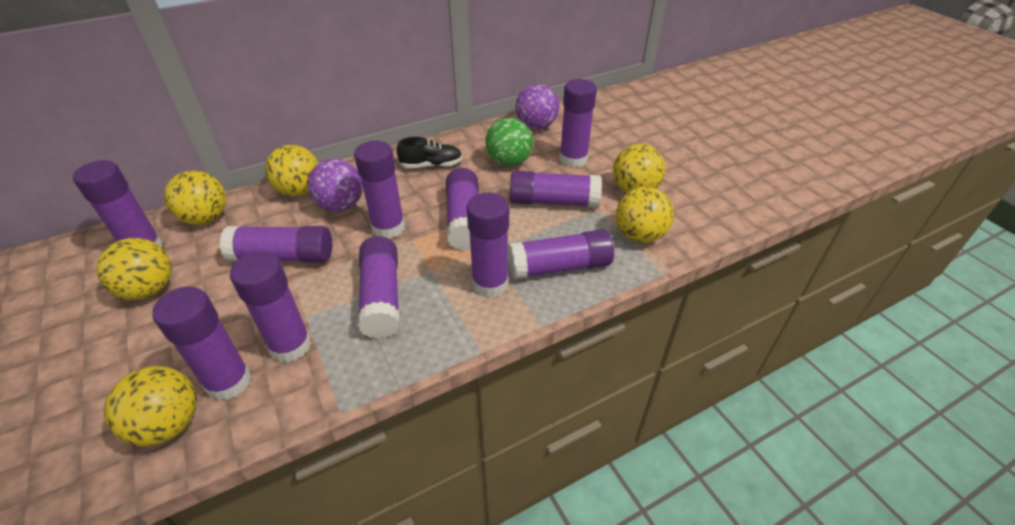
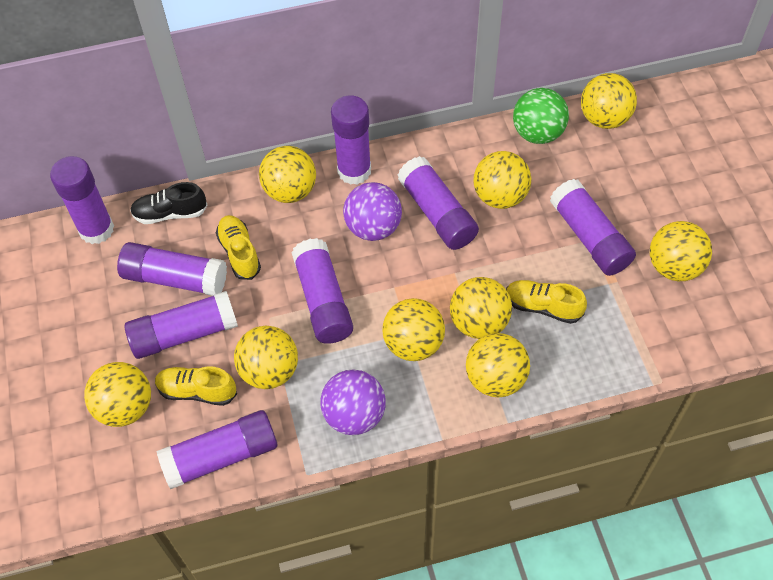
purple glue stick: 11 -> 8
yellow ball: 6 -> 9
yellow shoe: 0 -> 3

